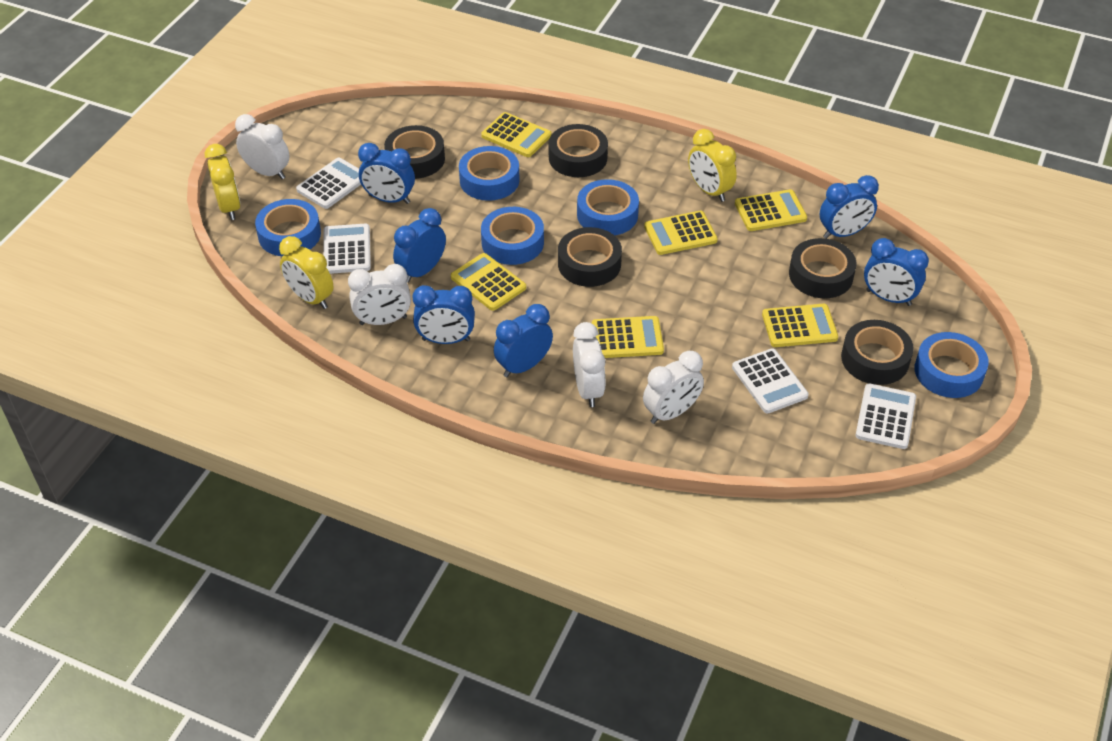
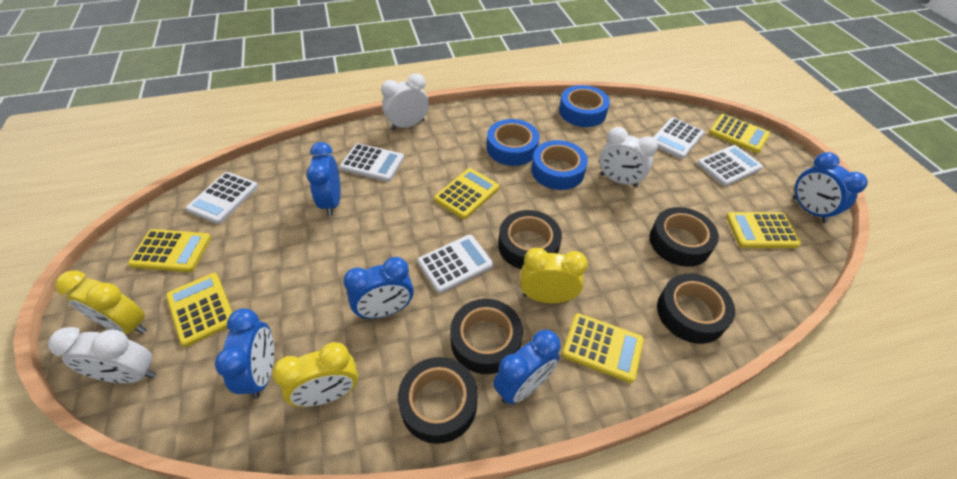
blue clock: 6 -> 5
blue tape: 5 -> 3
white calculator: 4 -> 5
white clock: 4 -> 3

